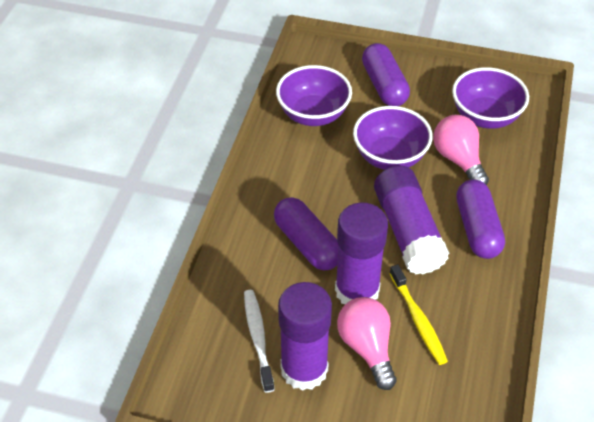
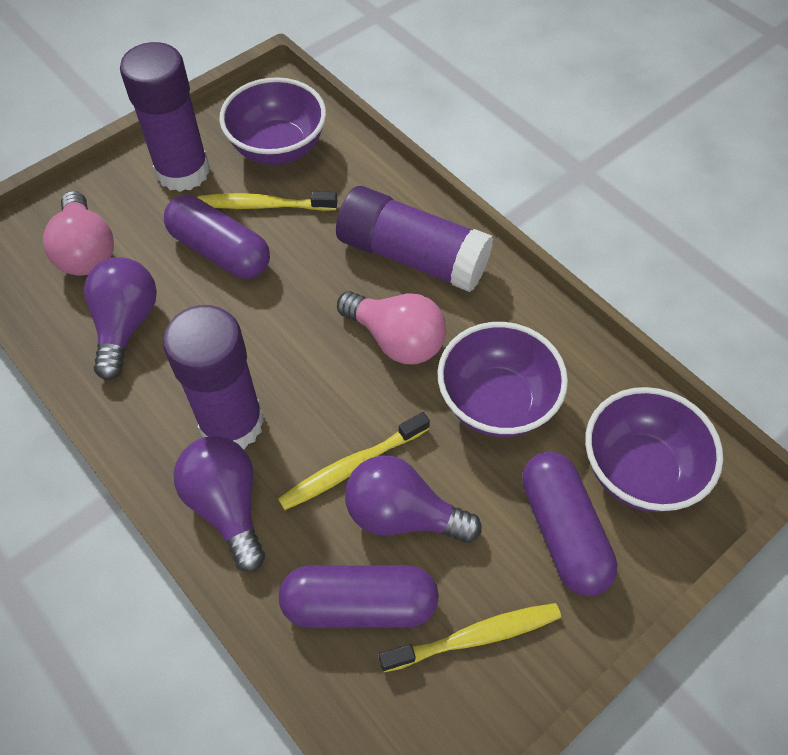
purple light bulb: 0 -> 3
white toothbrush: 1 -> 0
yellow toothbrush: 1 -> 3

